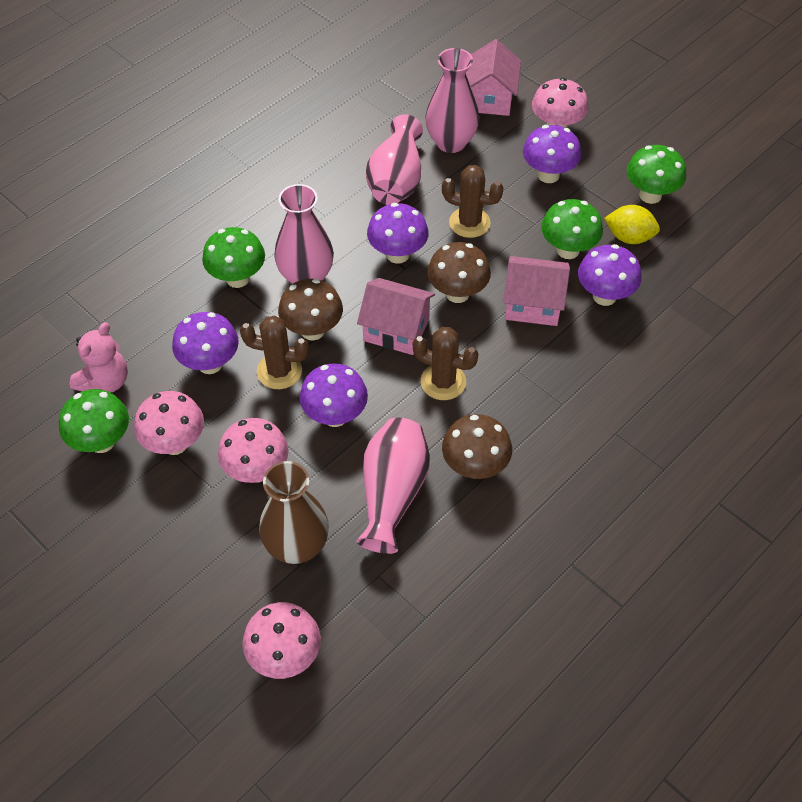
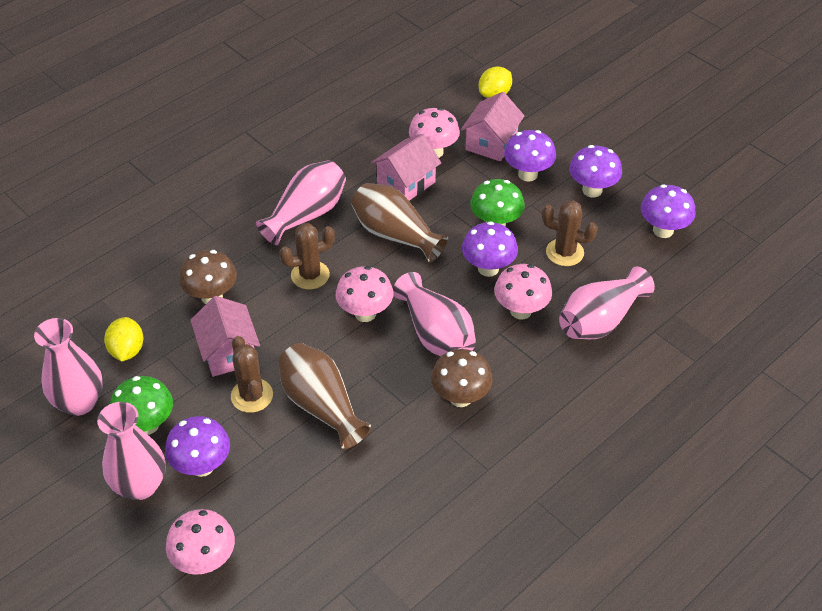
brown mushroom: 3 -> 2
brown vase: 1 -> 2
green mushroom: 4 -> 2
pink teddy bear: 1 -> 0
pink vase: 4 -> 5
yellow lemon: 1 -> 2

